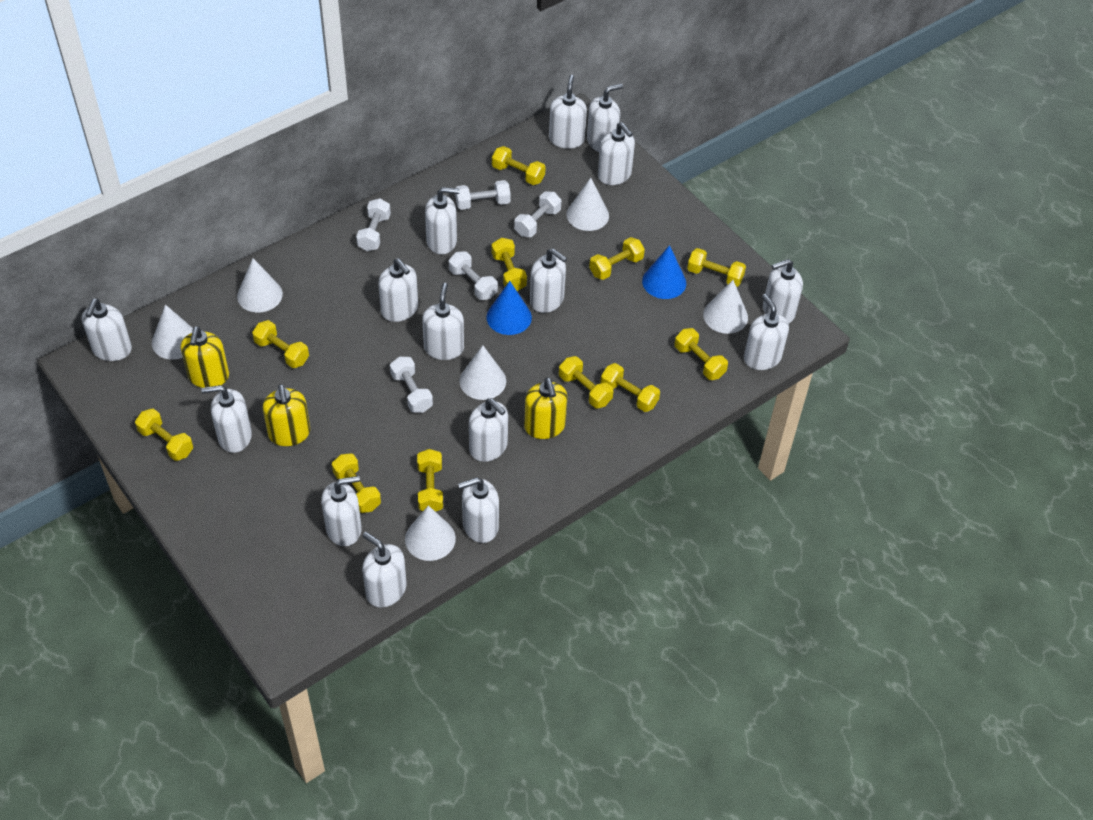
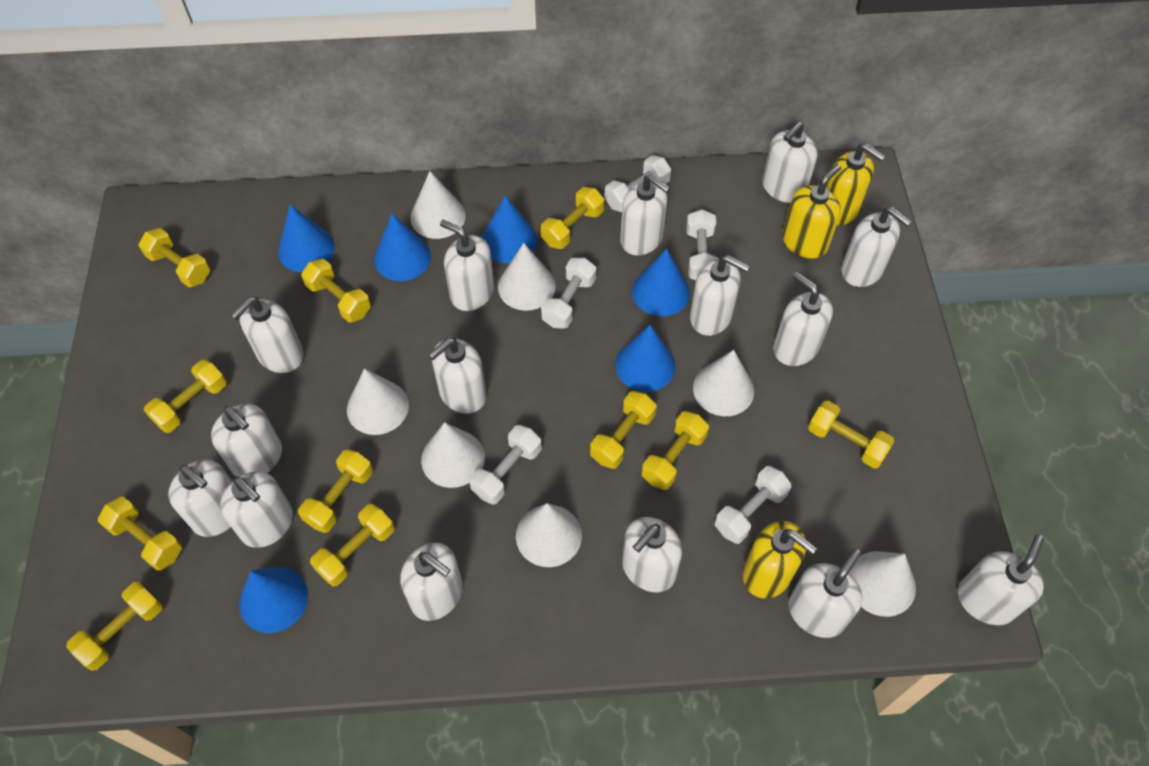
blue cone: 2 -> 6
white cone: 6 -> 7

